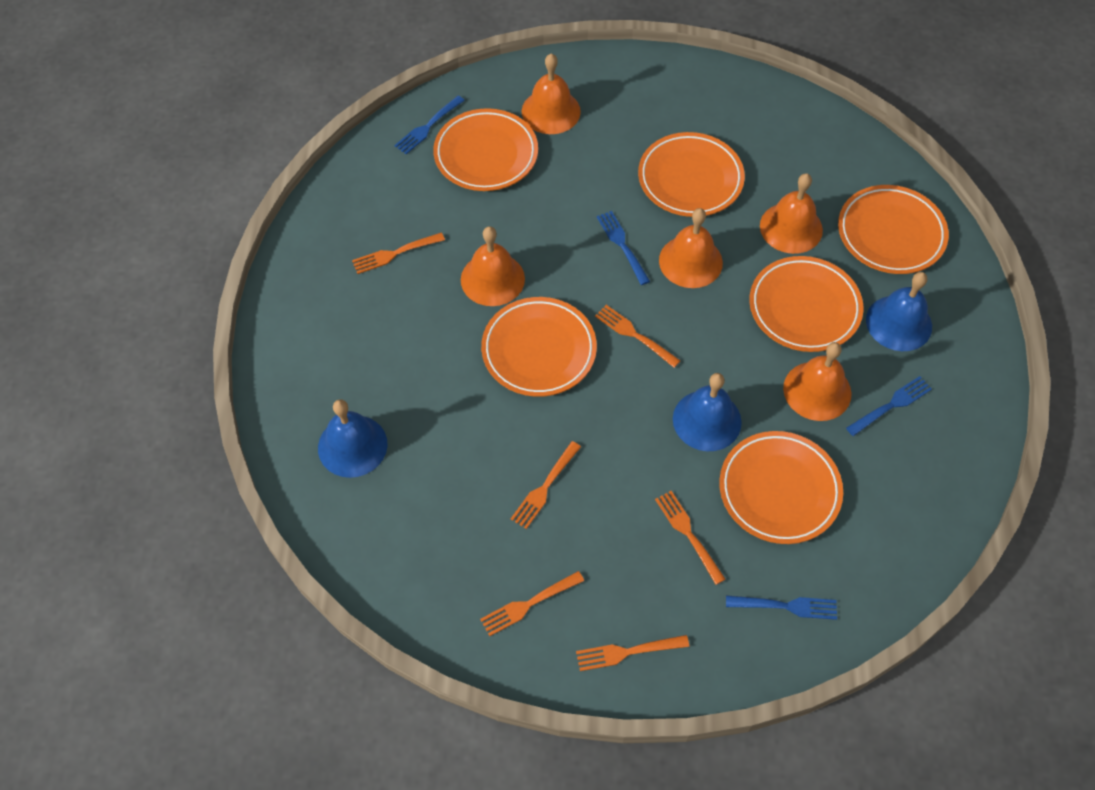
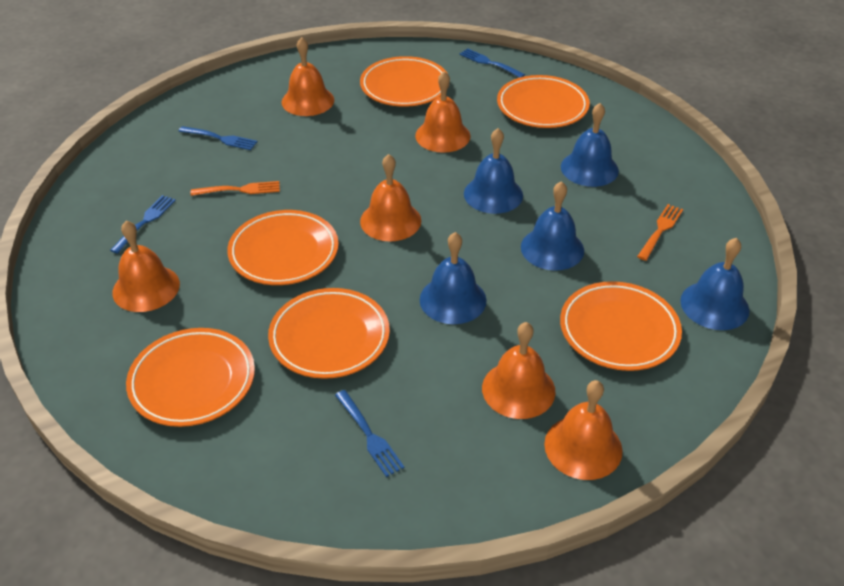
blue bell: 3 -> 5
orange bell: 5 -> 6
orange fork: 6 -> 2

